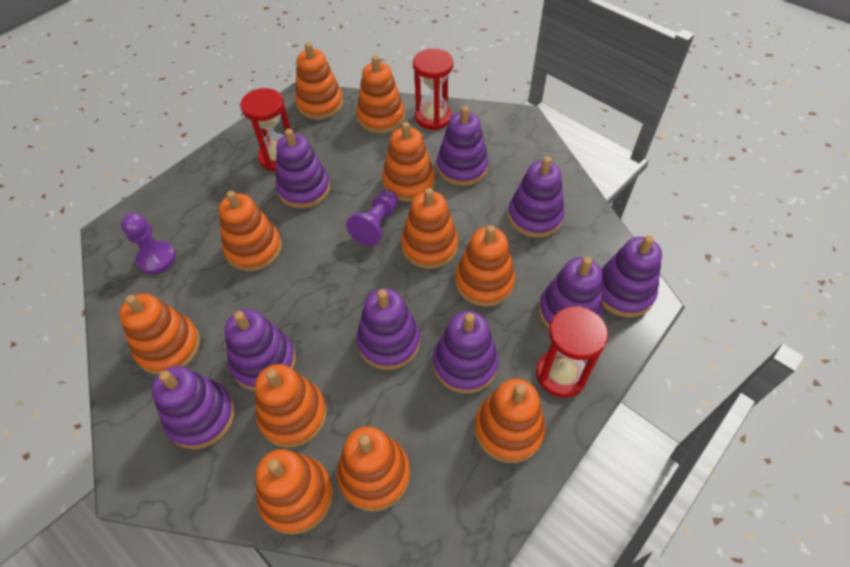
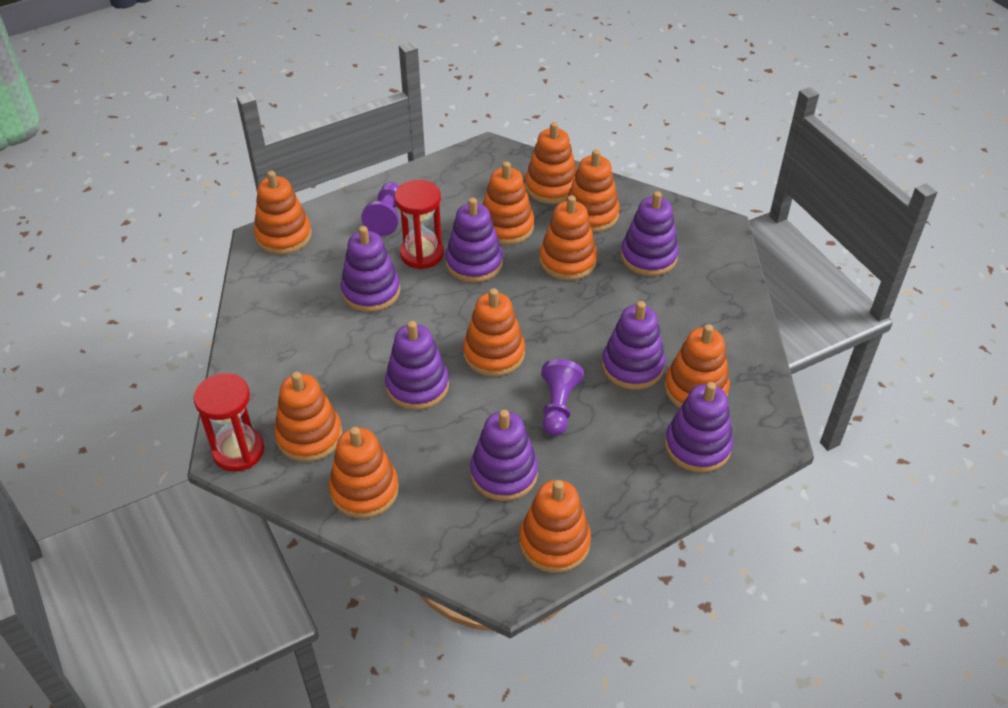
orange stacking toy: 11 -> 10
purple stacking toy: 9 -> 7
red hourglass: 3 -> 2

